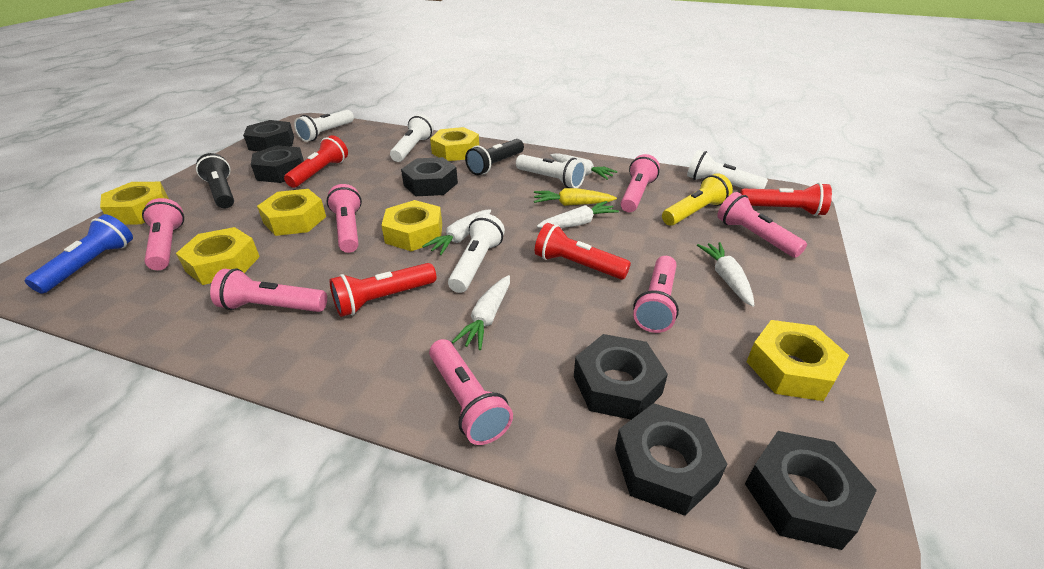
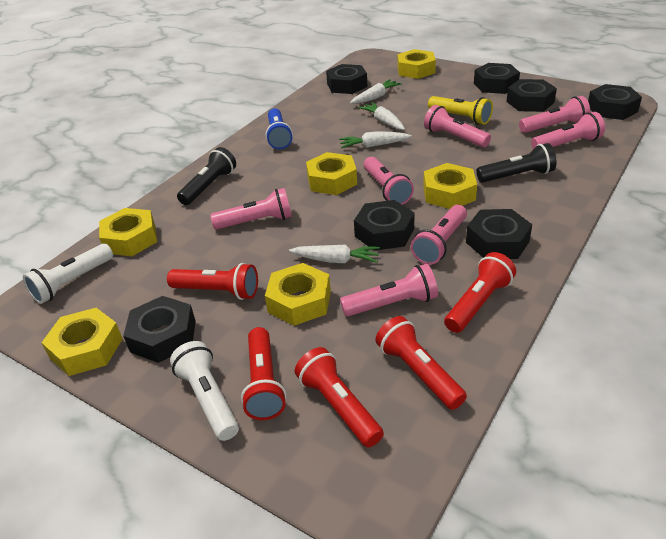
black nut: 6 -> 7
red flashlight: 4 -> 5
white carrot: 5 -> 4
white flashlight: 5 -> 2
yellow carrot: 1 -> 0

